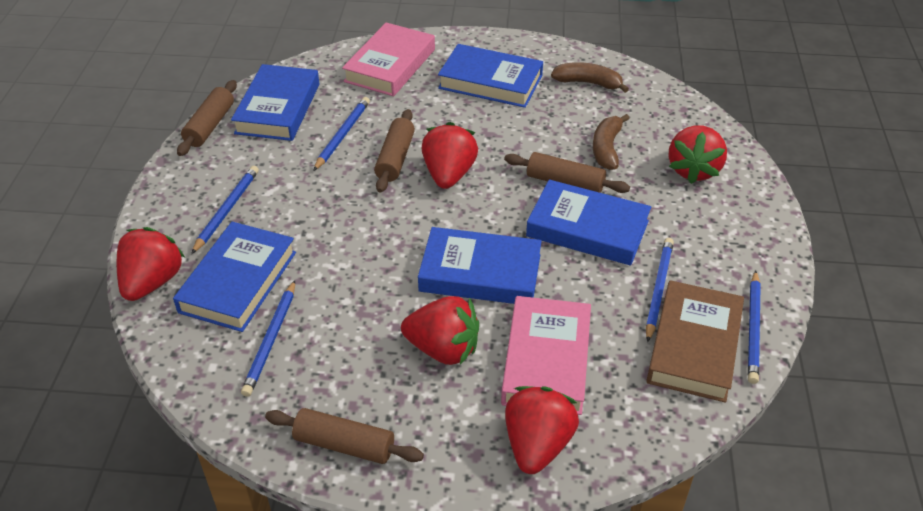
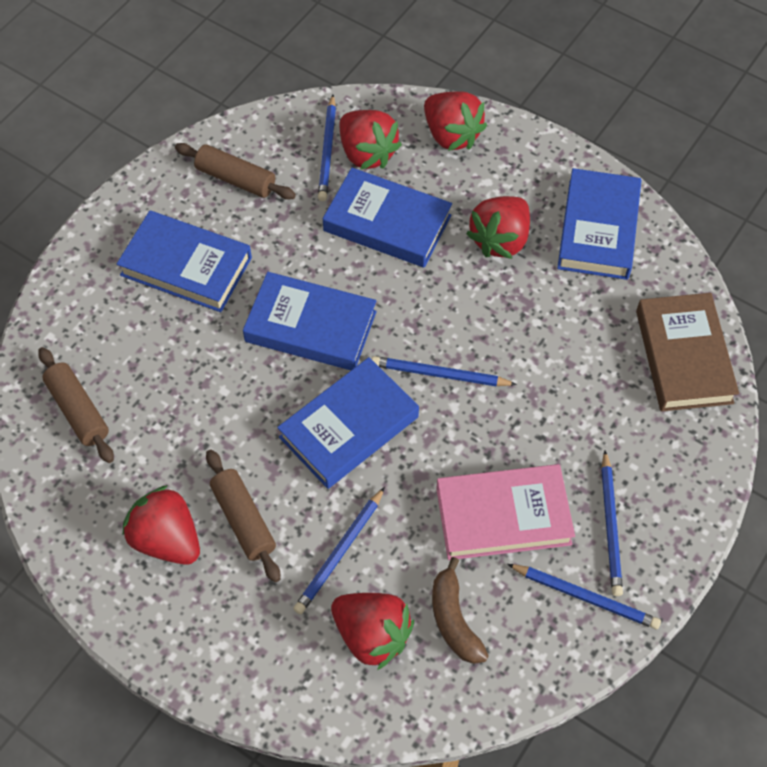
brown banana: 2 -> 1
brown rolling pin: 4 -> 3
pink book: 2 -> 1

